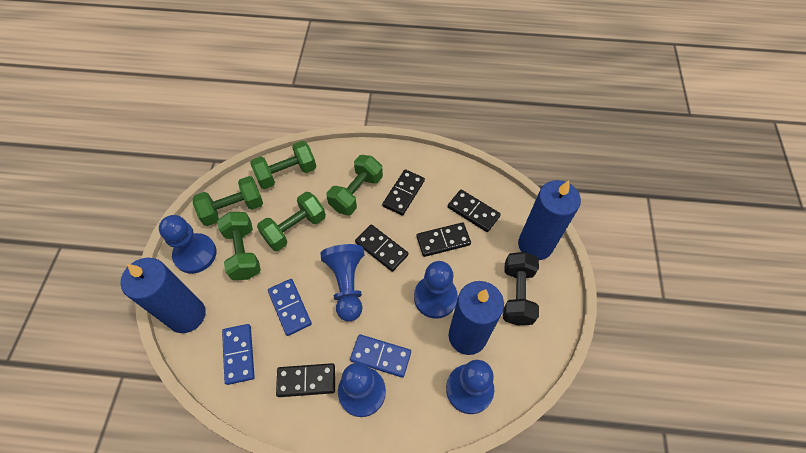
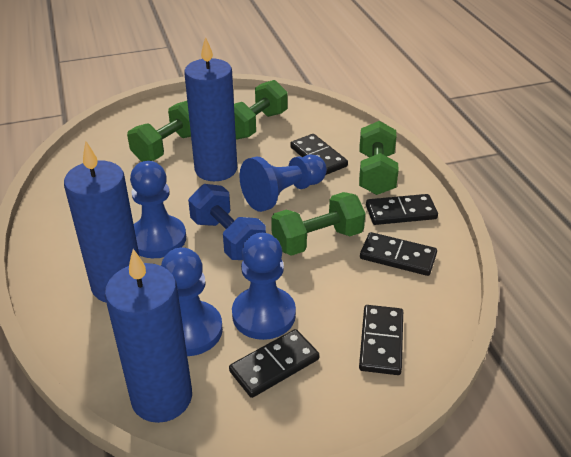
black dumbbell: 1 -> 0
blue domino: 3 -> 0
blue dumbbell: 0 -> 1
blue pawn: 5 -> 4
green dumbbell: 5 -> 4

